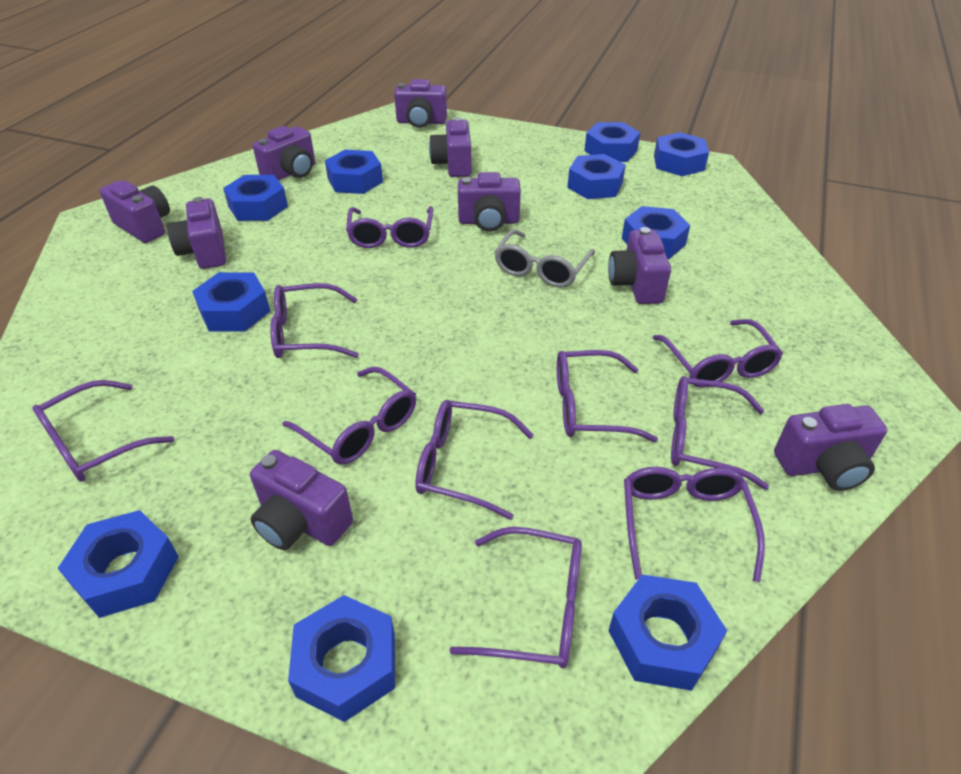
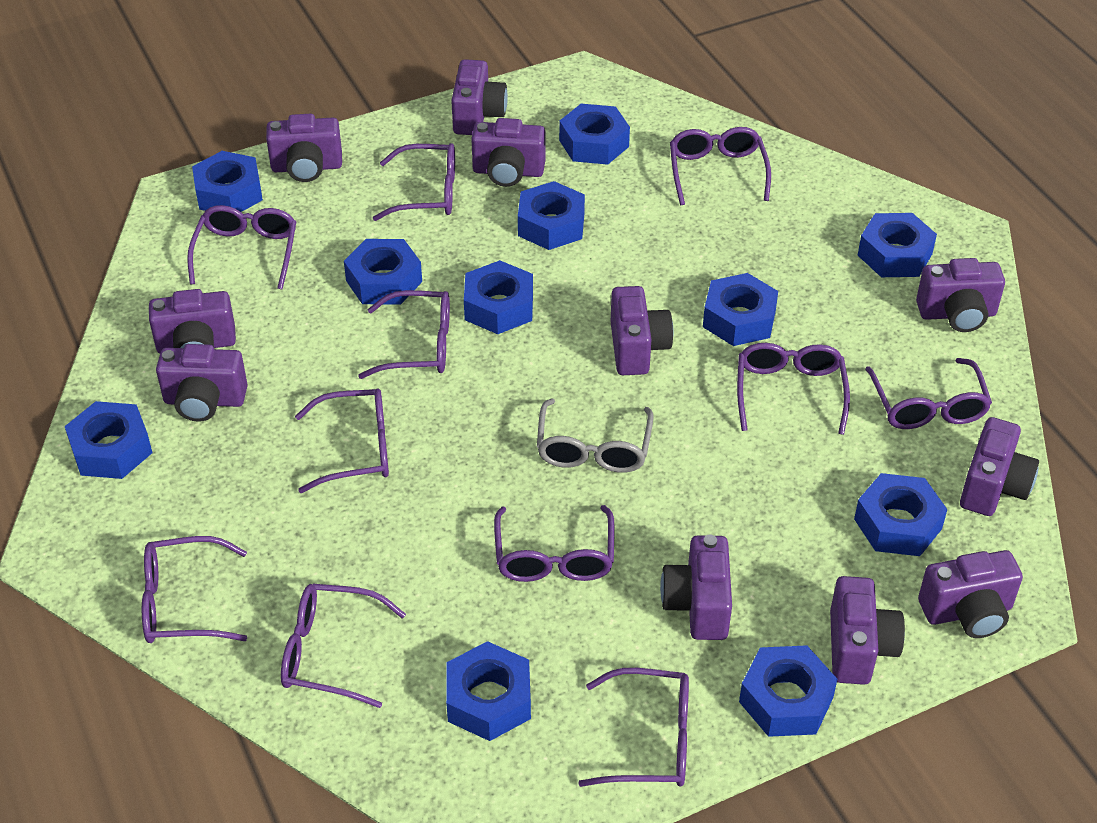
blue nut: 10 -> 11
purple camera: 9 -> 11
purple glasses: 10 -> 11

